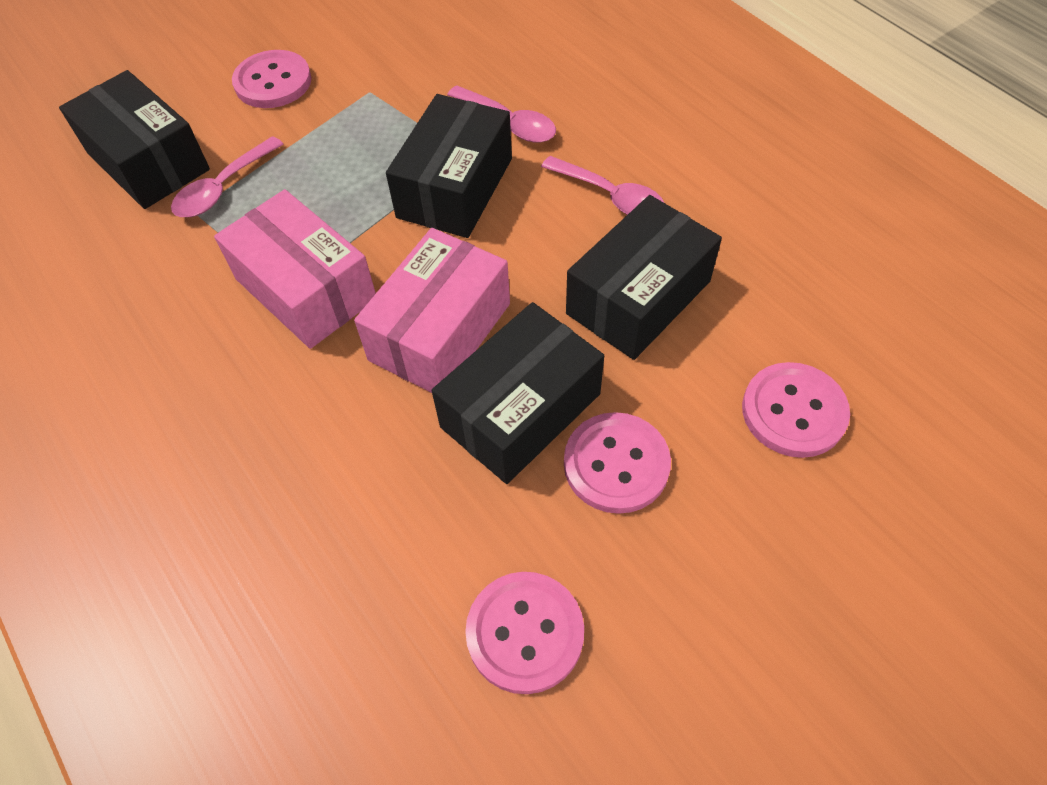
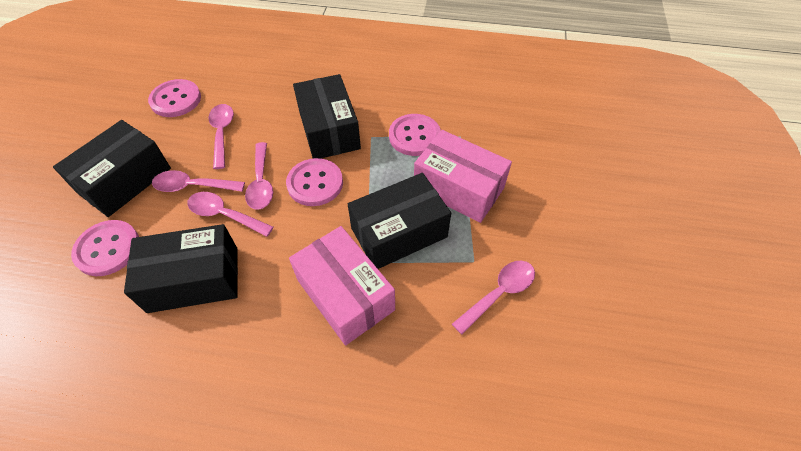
pink spoon: 3 -> 5

